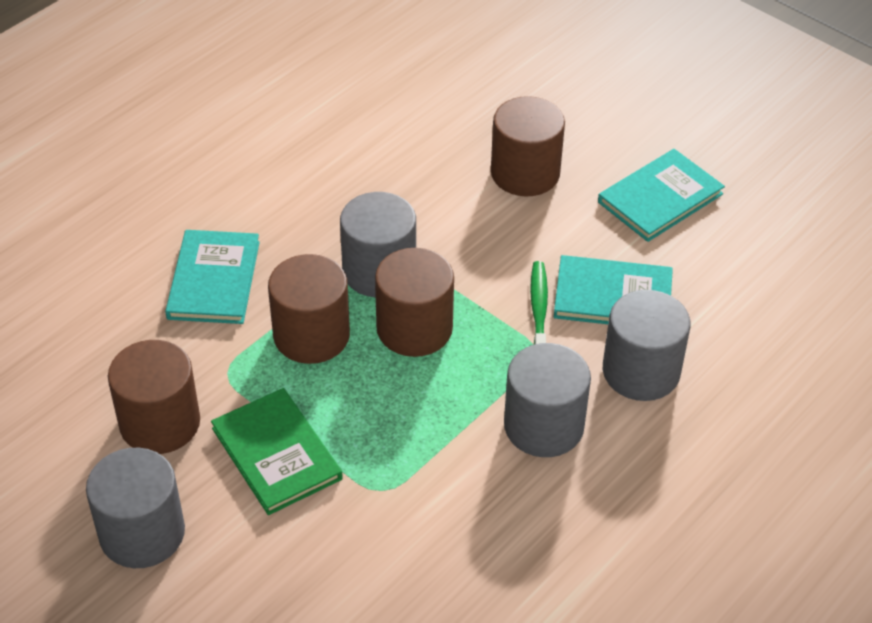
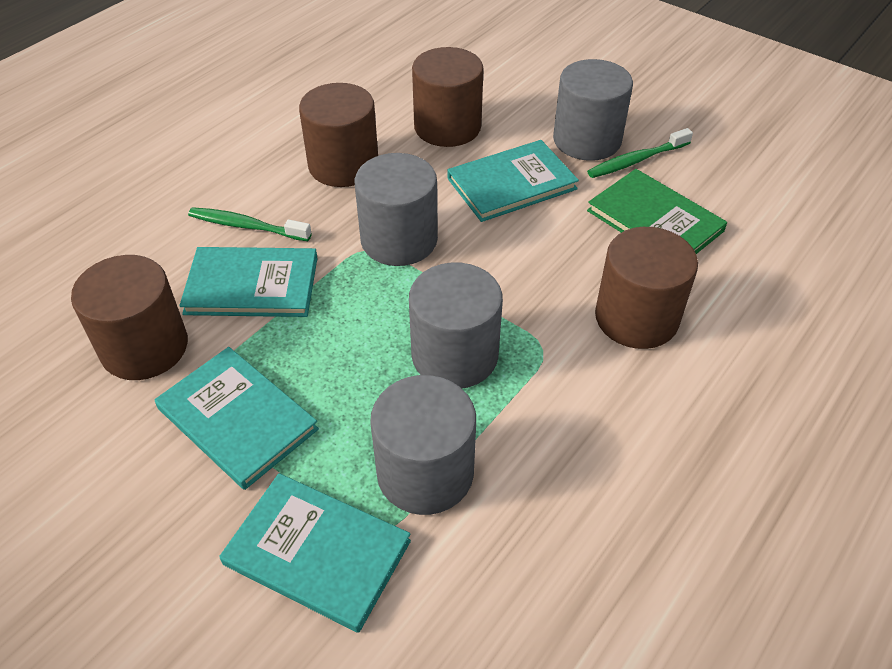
green toothbrush: 1 -> 2
turquoise book: 3 -> 4

